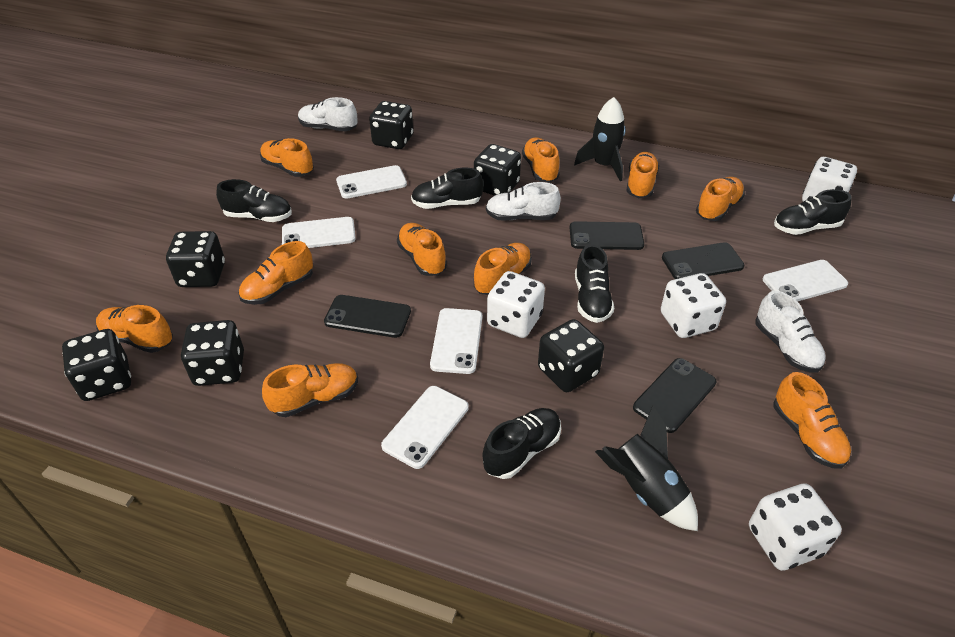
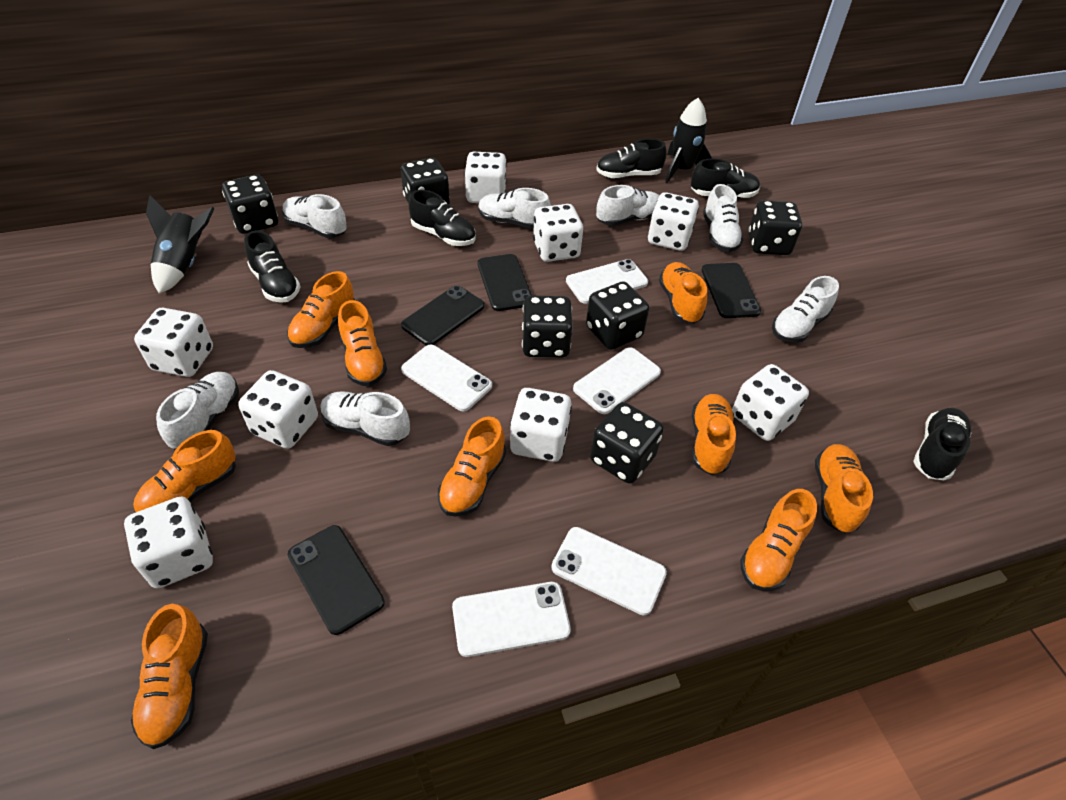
orange shoe: 10 -> 9
white dice: 4 -> 8
white shoe: 3 -> 7

